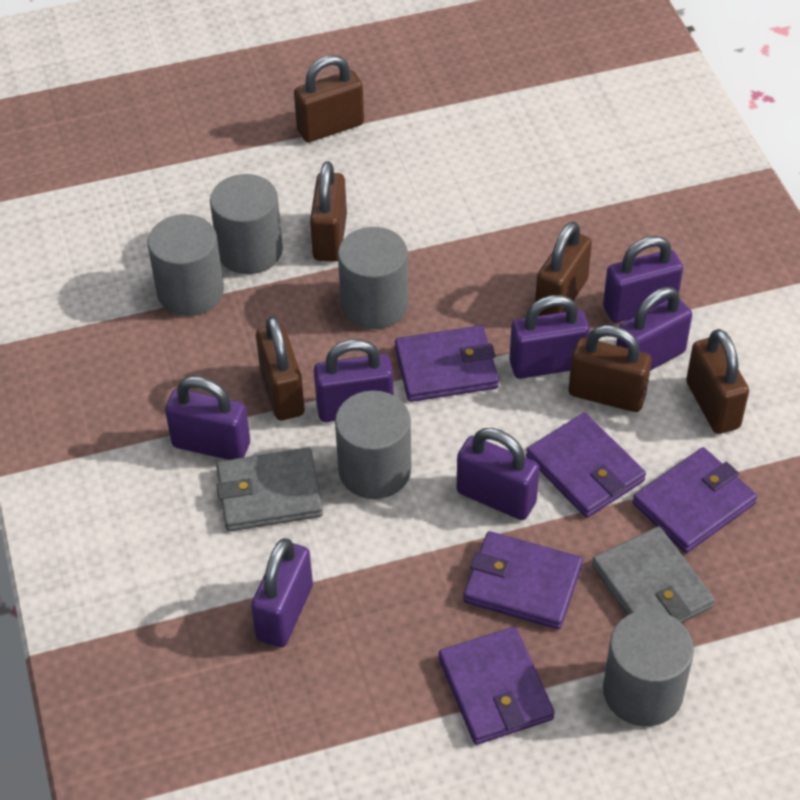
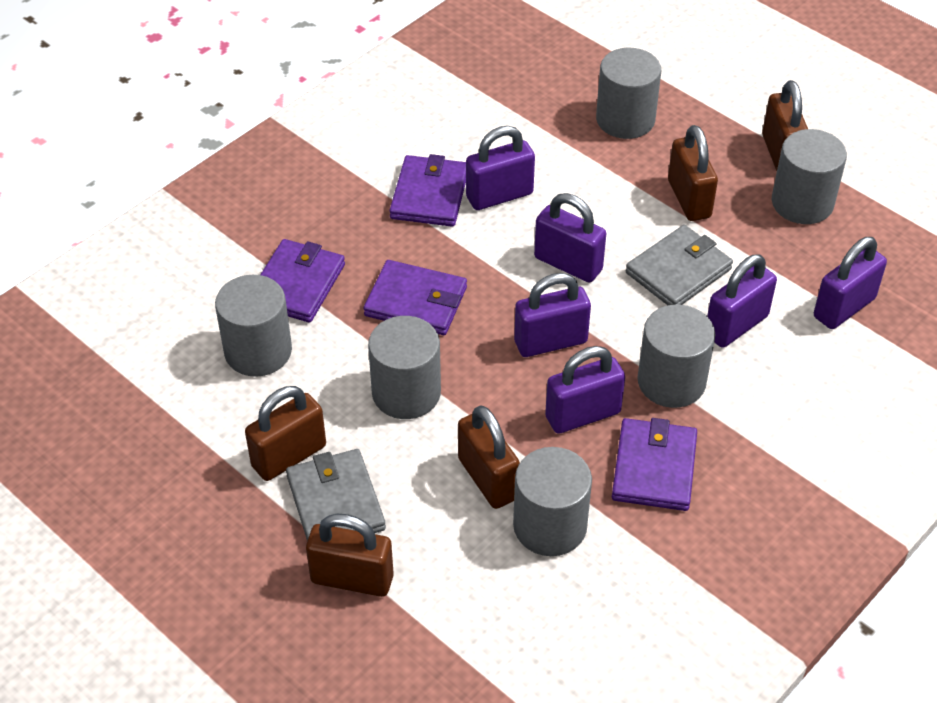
brown padlock: 6 -> 5
grey cylinder: 5 -> 6
purple padlock: 7 -> 6
purple wallet: 5 -> 4

